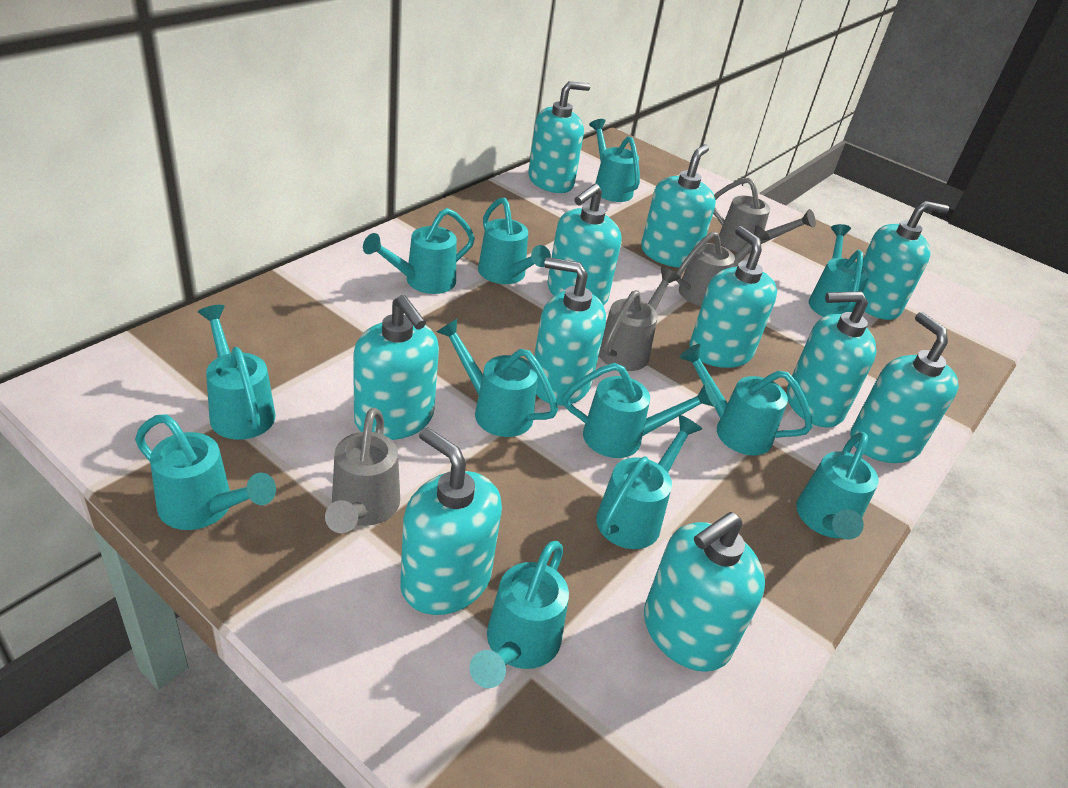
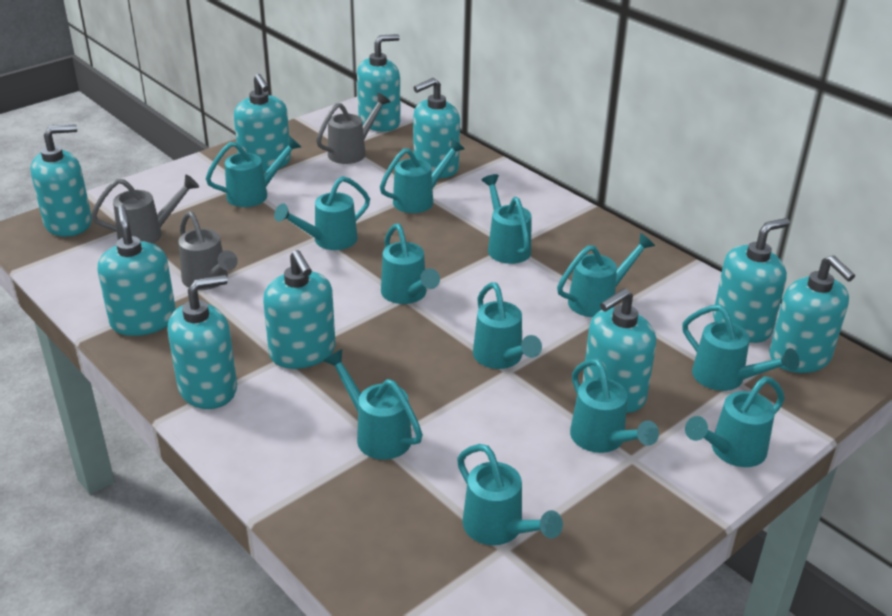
grey watering can: 4 -> 3
turquoise soap dispenser: 11 -> 10

